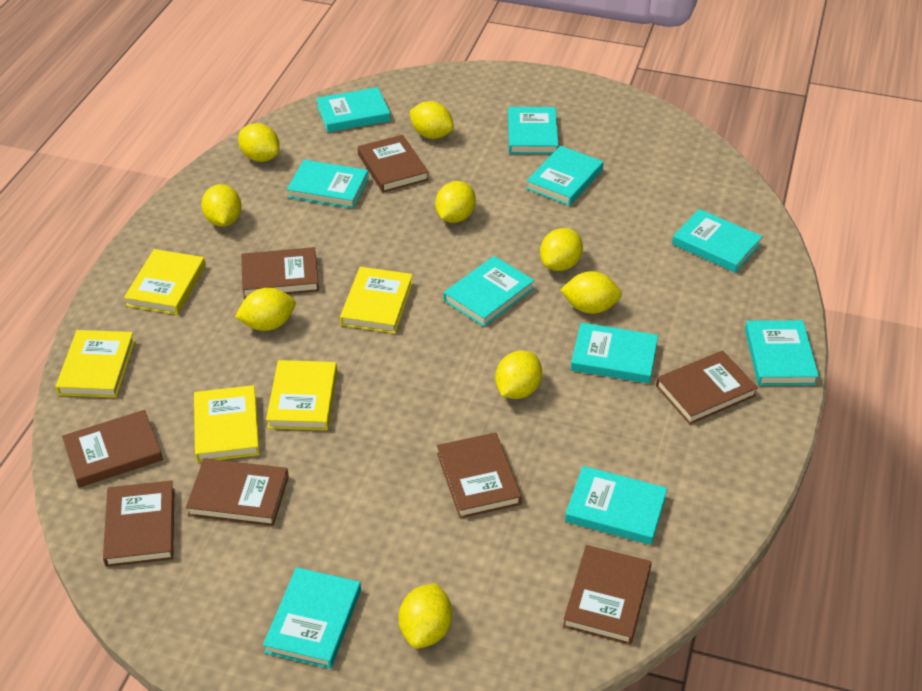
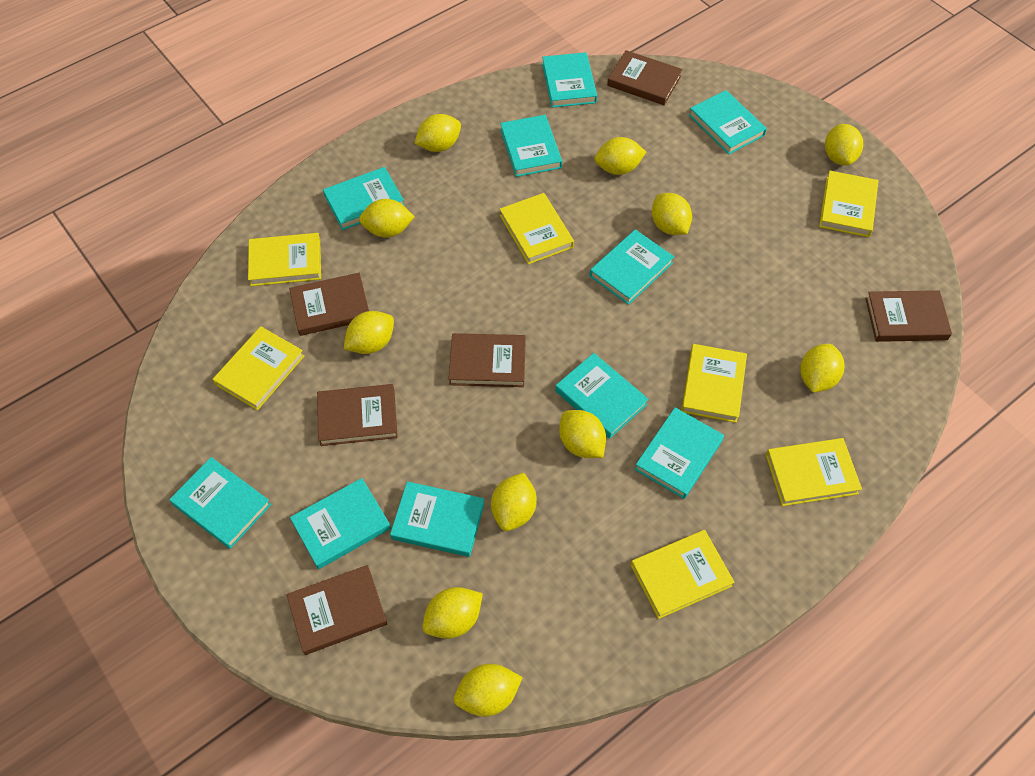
brown book: 8 -> 6
yellow book: 5 -> 7
yellow lemon: 9 -> 11

